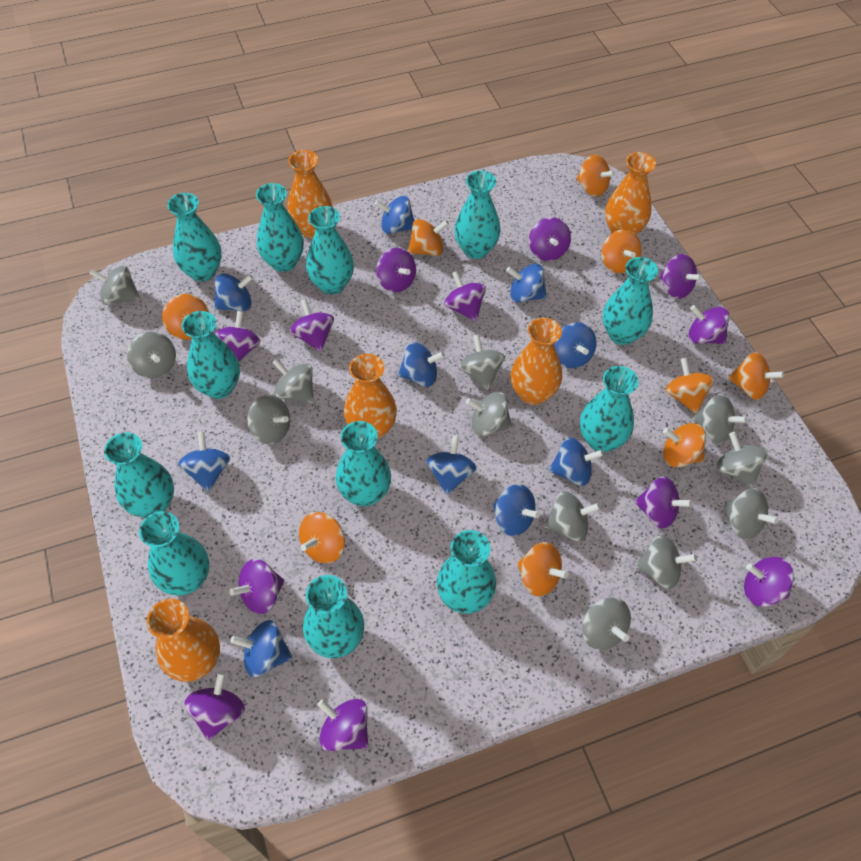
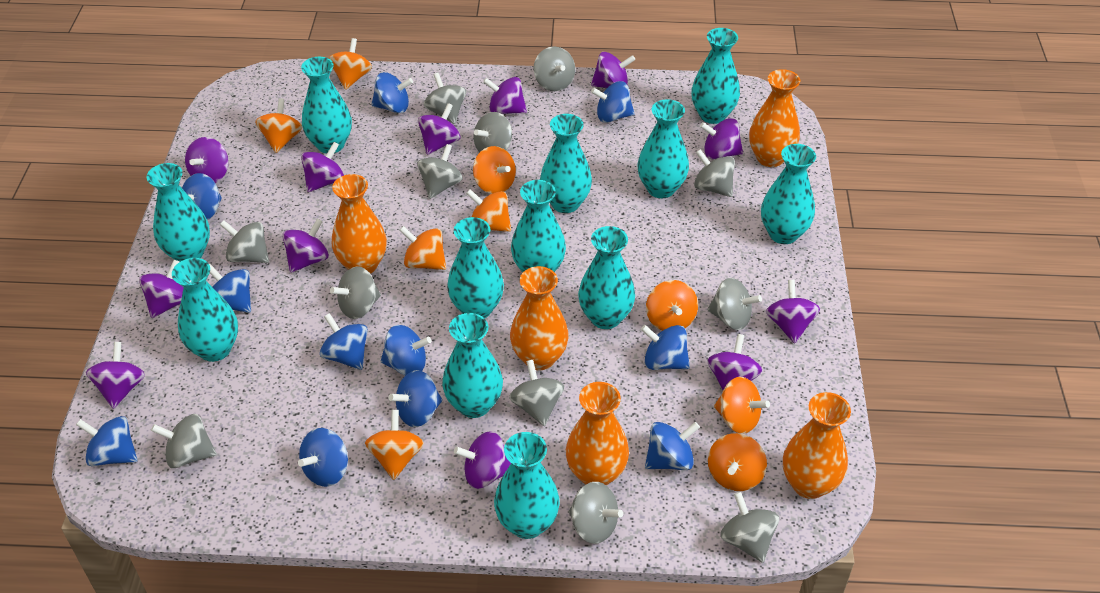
blue spinning top: 10 -> 11

